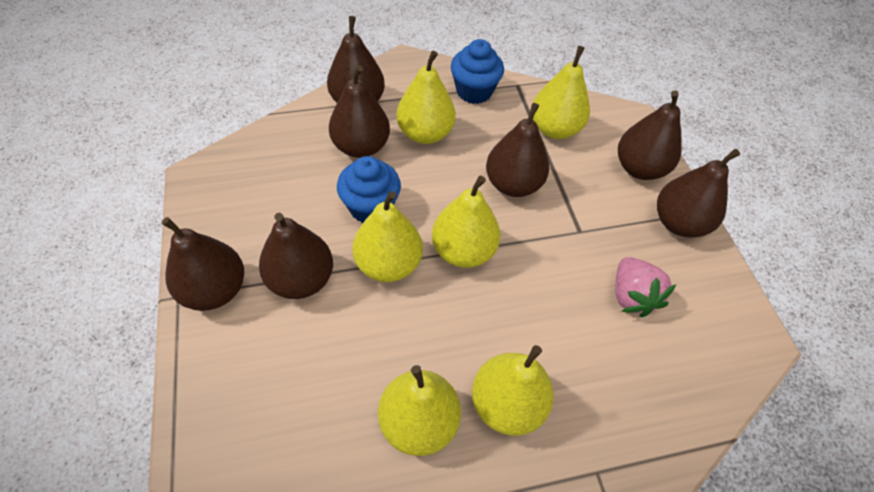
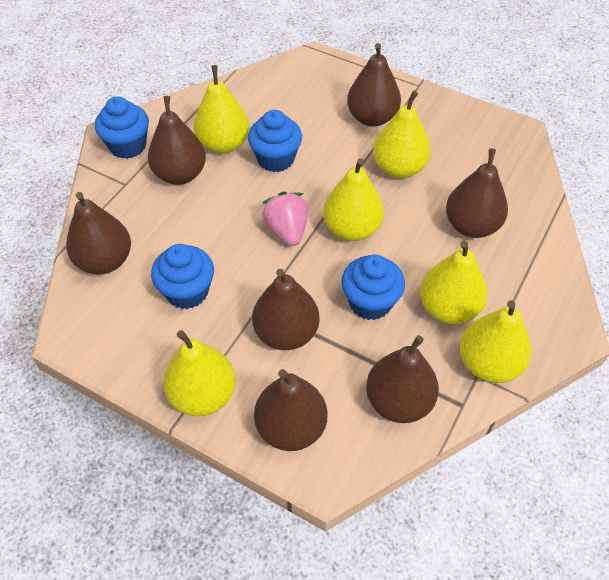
blue cupcake: 2 -> 4

